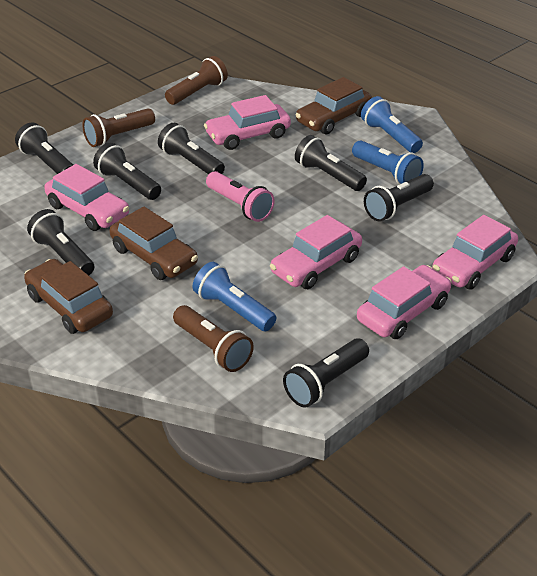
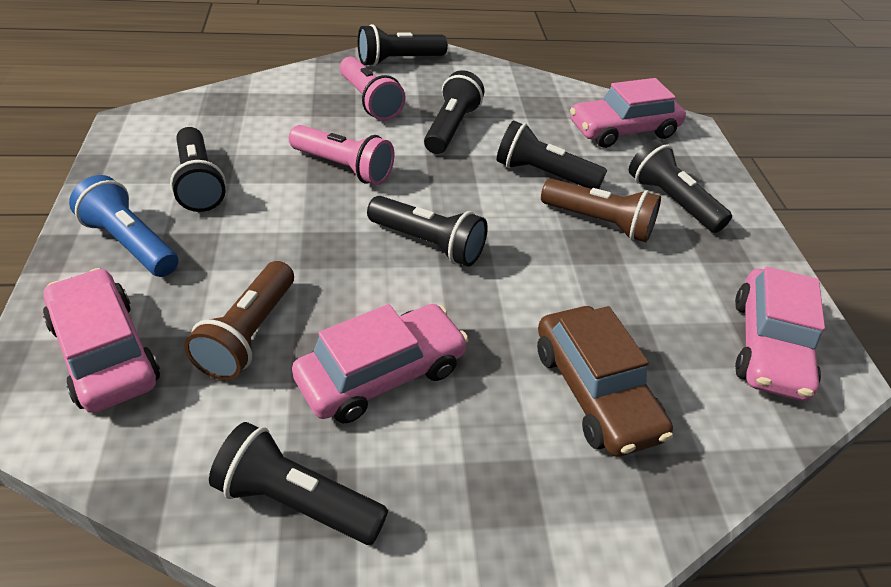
blue flashlight: 3 -> 1
brown car: 3 -> 1
brown flashlight: 3 -> 2
pink car: 5 -> 4
pink flashlight: 1 -> 2

